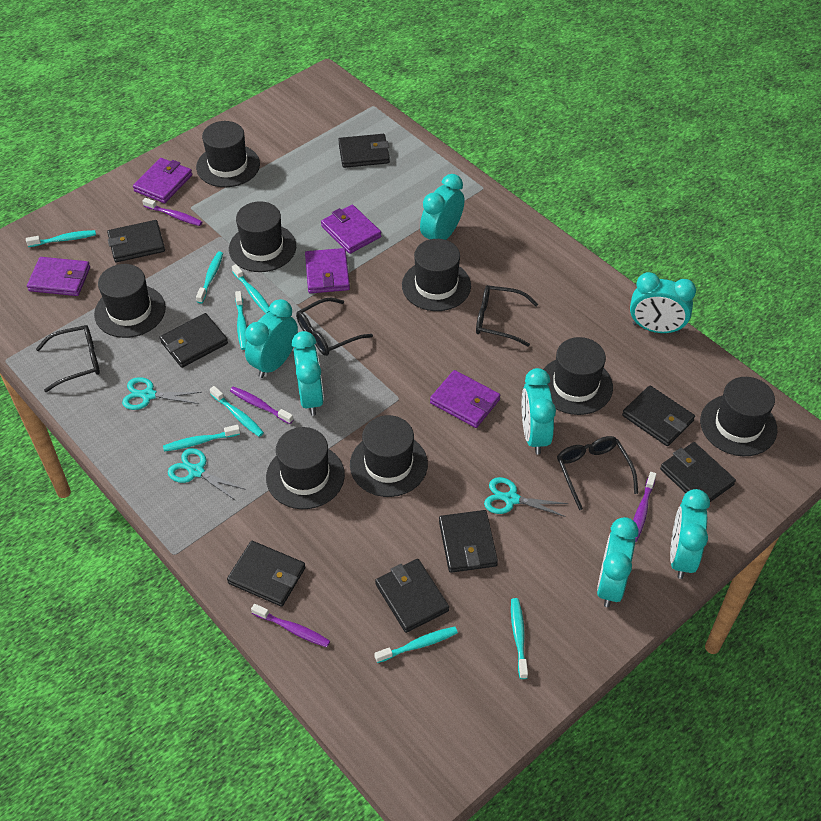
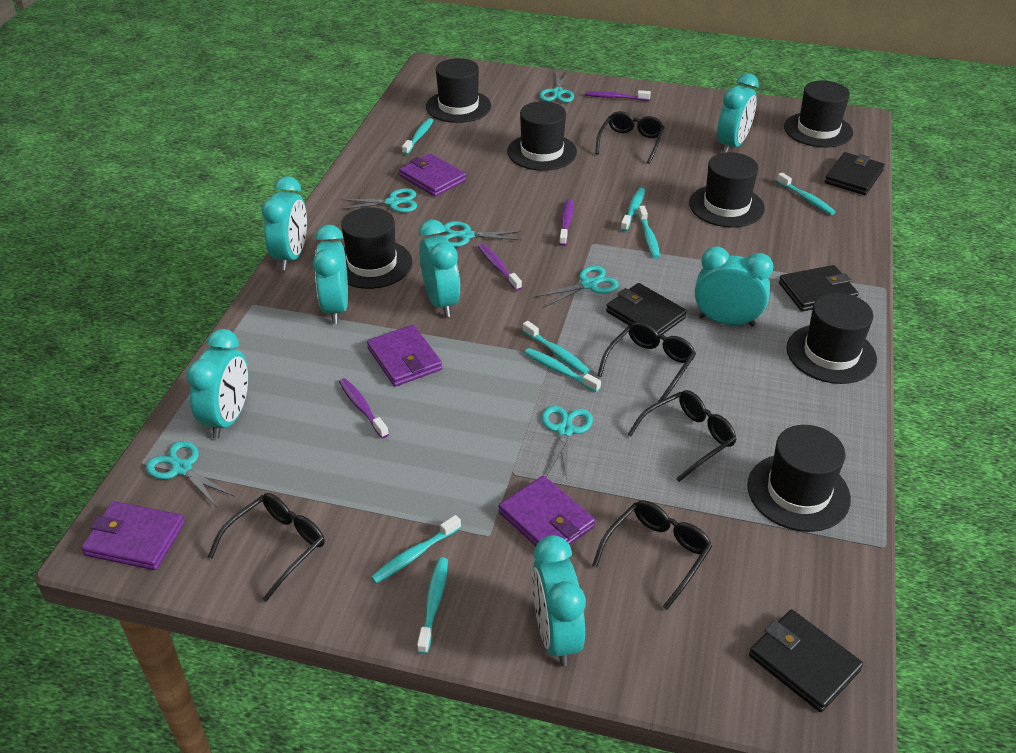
black glasses: 4 -> 5
black hat: 8 -> 7
black wallet: 8 -> 4
purple wallet: 5 -> 4
turquoise scissors: 3 -> 6

